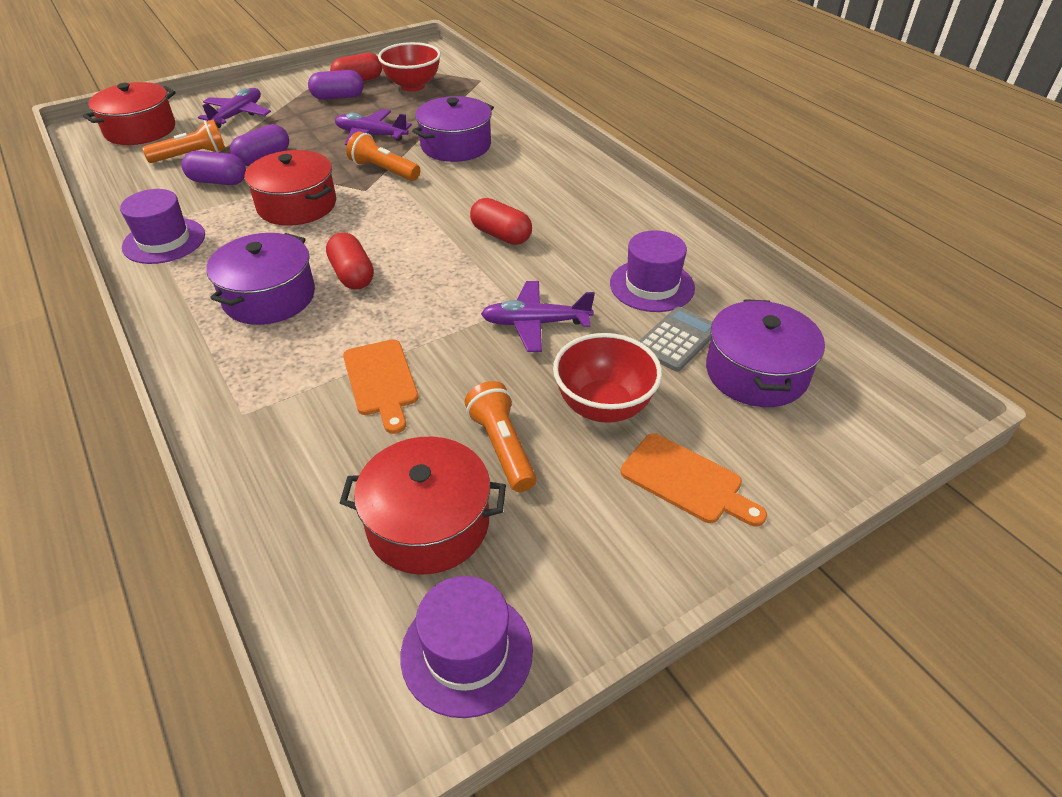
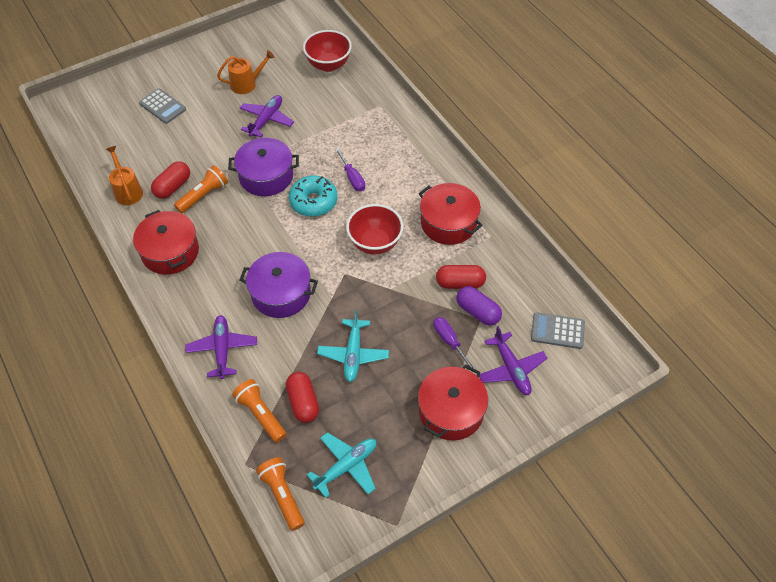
grey calculator: 1 -> 2
orange cutting board: 2 -> 0
orange watering can: 0 -> 2
purple capsule: 3 -> 1
purple hat: 3 -> 0
purple pot: 3 -> 2
purple screwdriver: 0 -> 2
turquoise donut: 0 -> 1
turquoise plane: 0 -> 2

